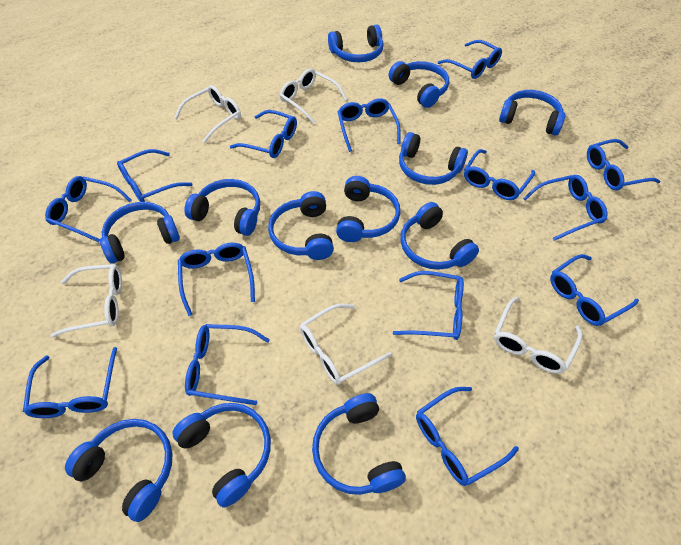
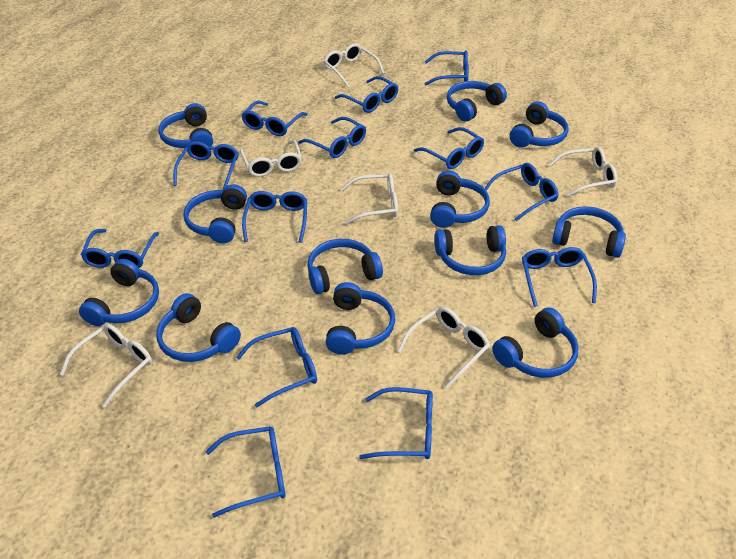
blue glasses: 14 -> 13
white glasses: 5 -> 6

